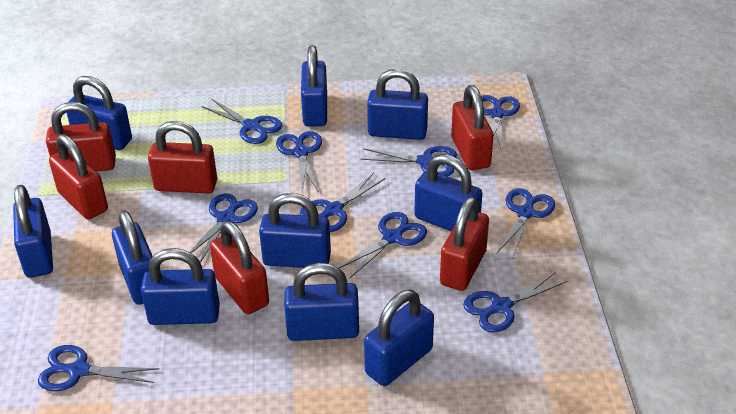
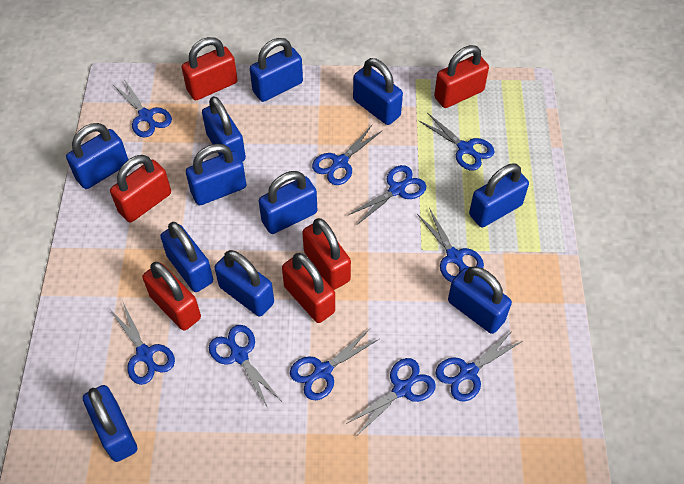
blue padlock: 10 -> 11

